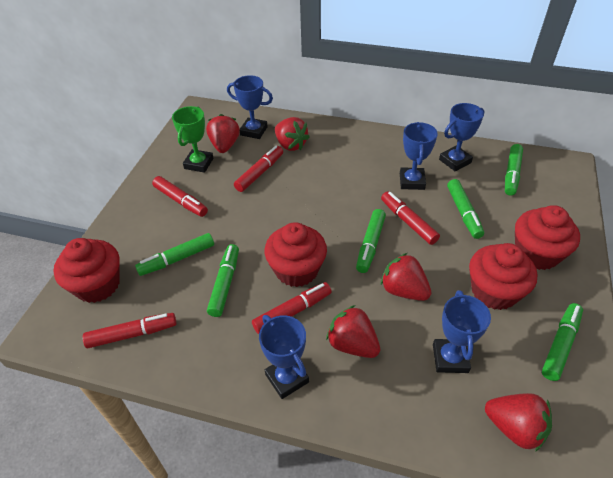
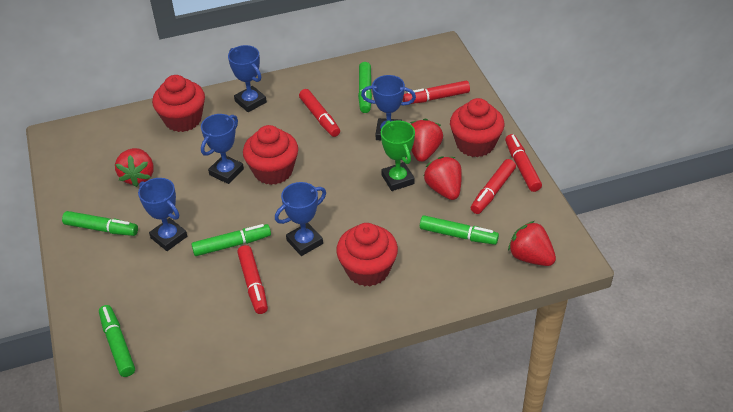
green marker: 6 -> 5
red strawberry: 5 -> 4

